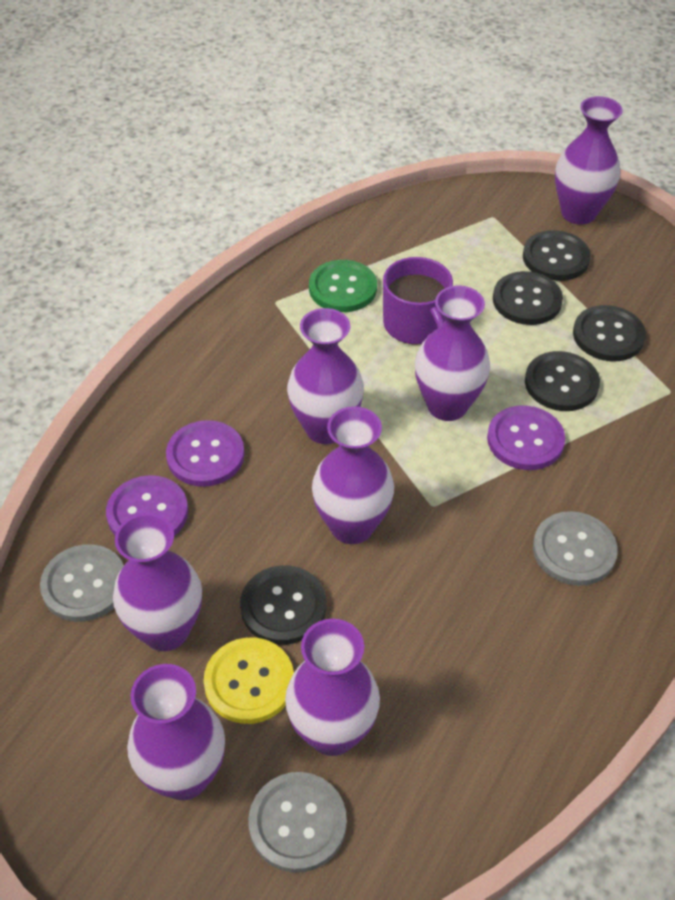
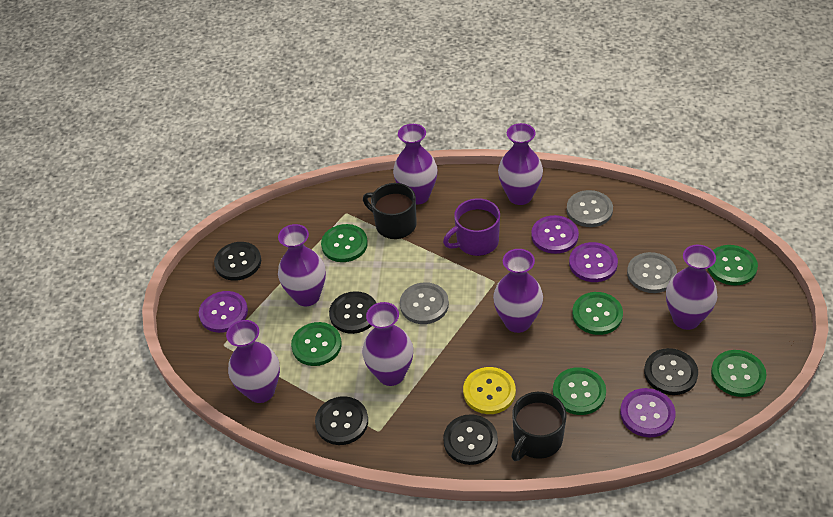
black mug: 0 -> 2
green button: 1 -> 6
purple button: 3 -> 4

